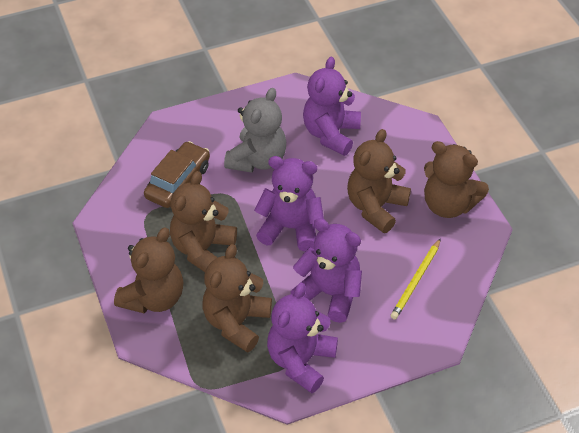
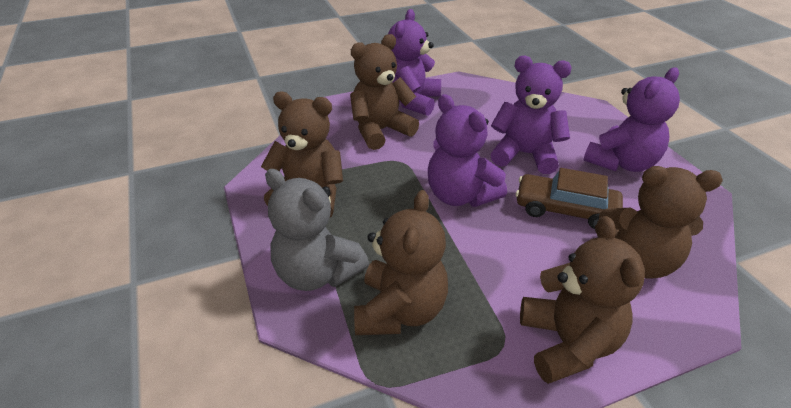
yellow pencil: 1 -> 0

